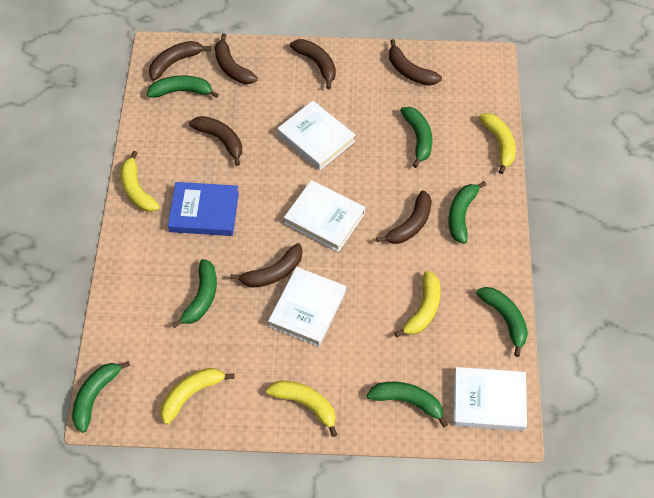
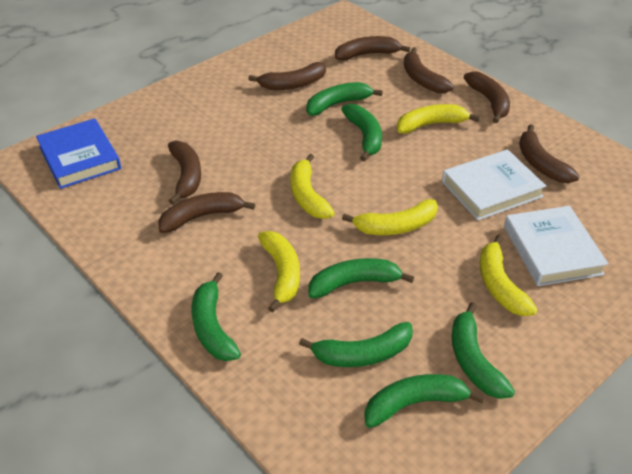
white book: 4 -> 2

